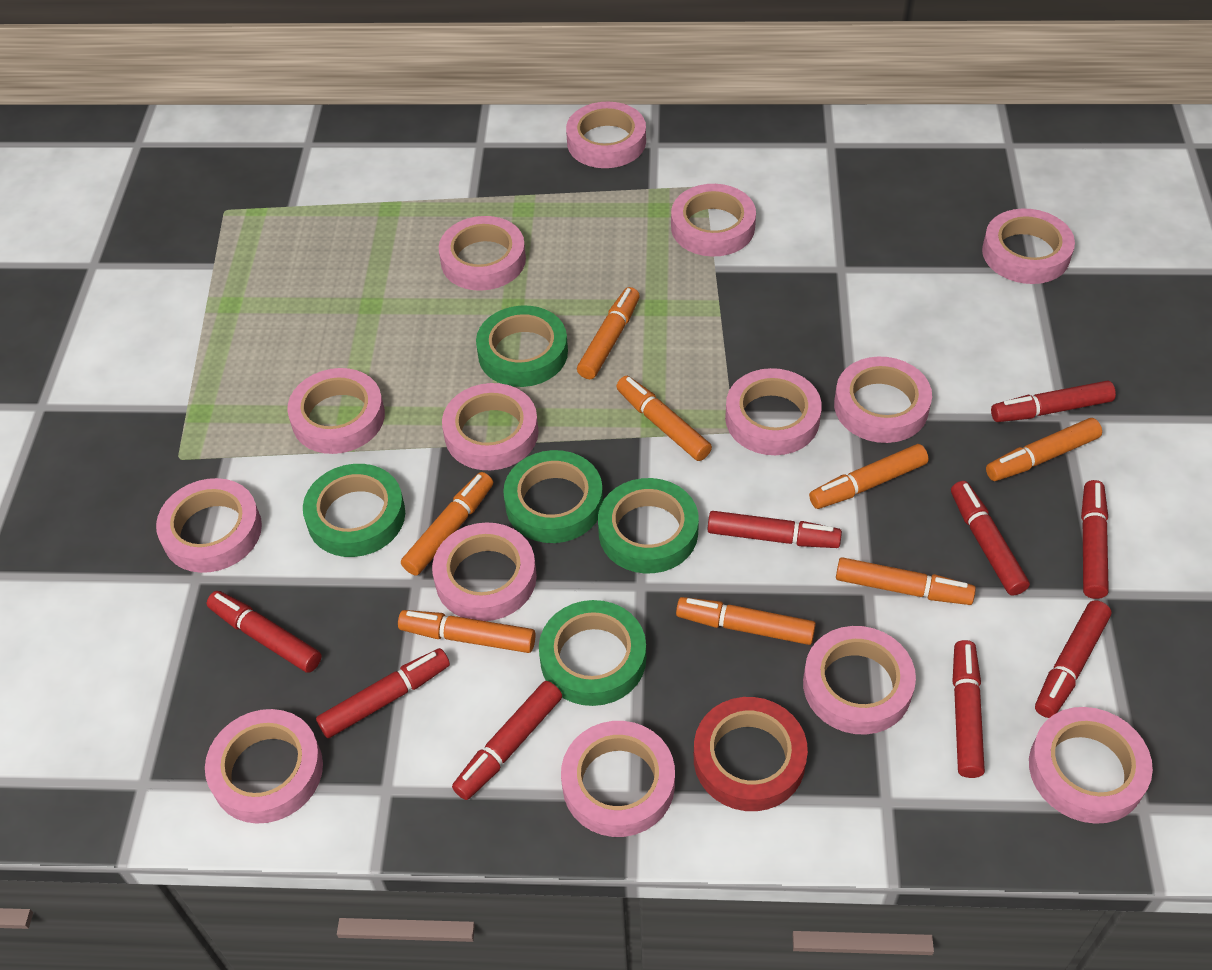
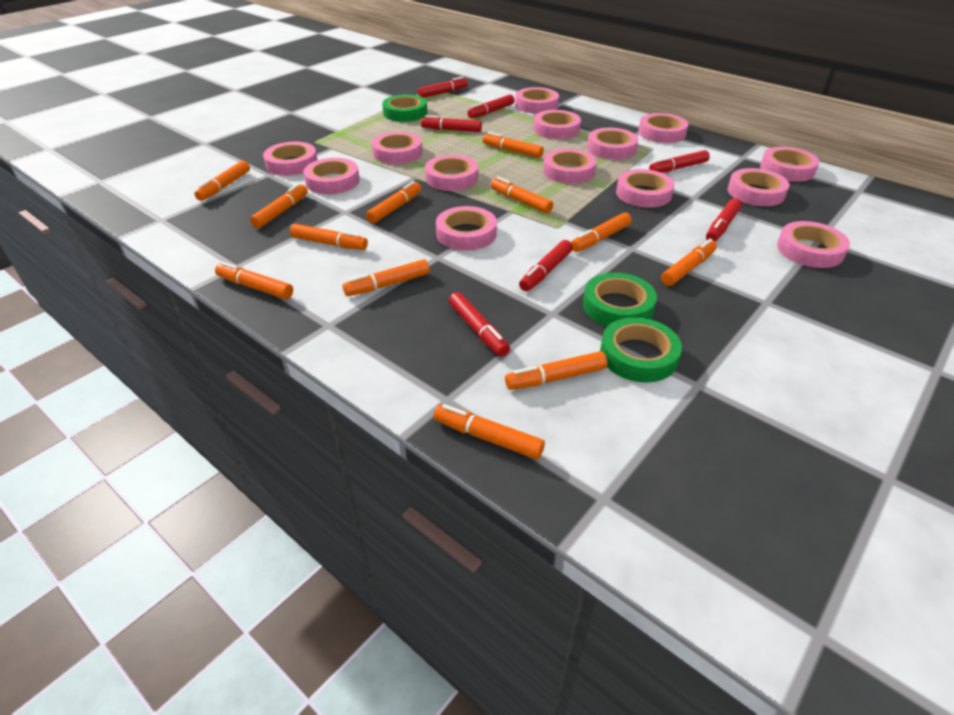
green tape: 5 -> 3
orange marker: 8 -> 12
red marker: 9 -> 7
red tape: 1 -> 0

